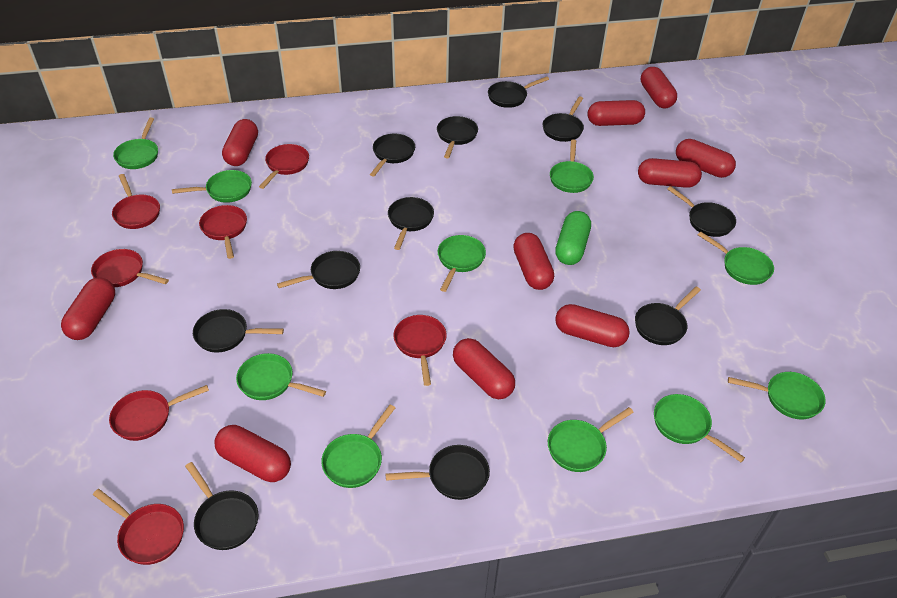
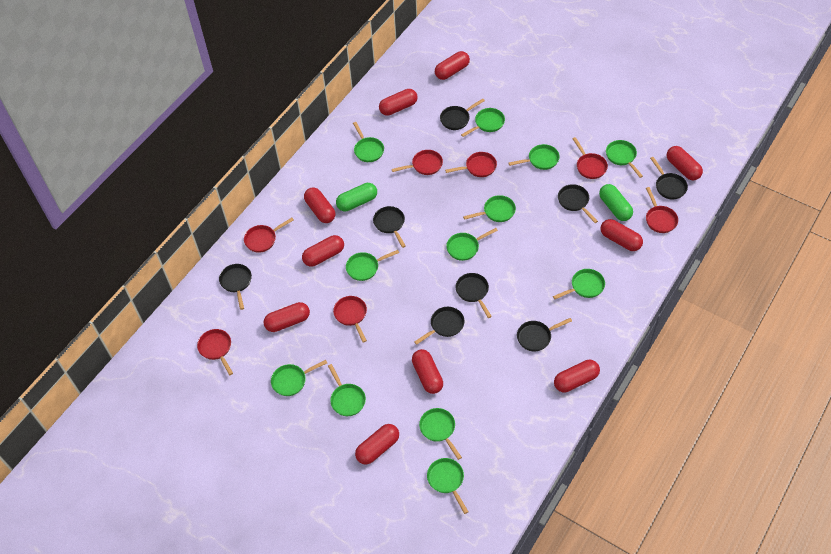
black pan: 11 -> 8
green capsule: 1 -> 2
green pan: 10 -> 12

